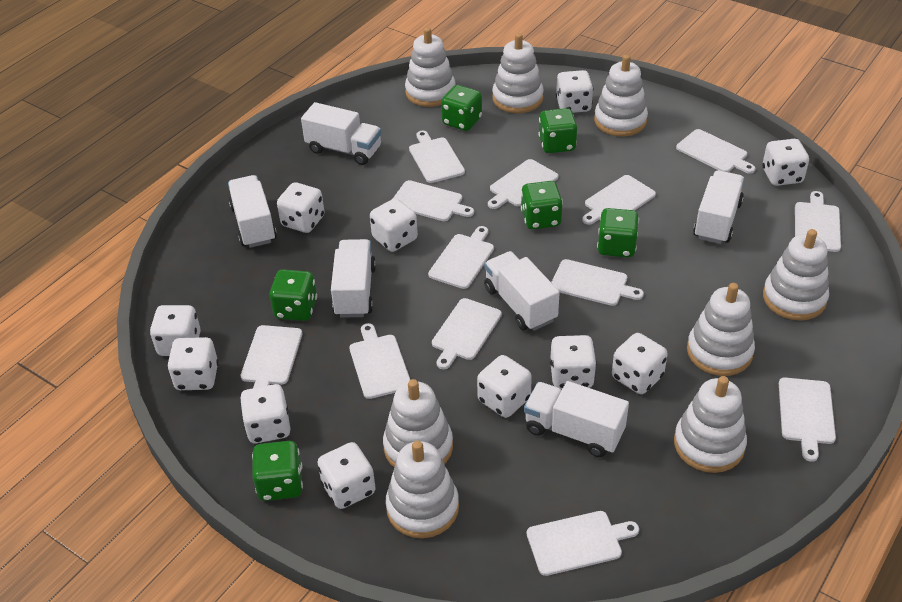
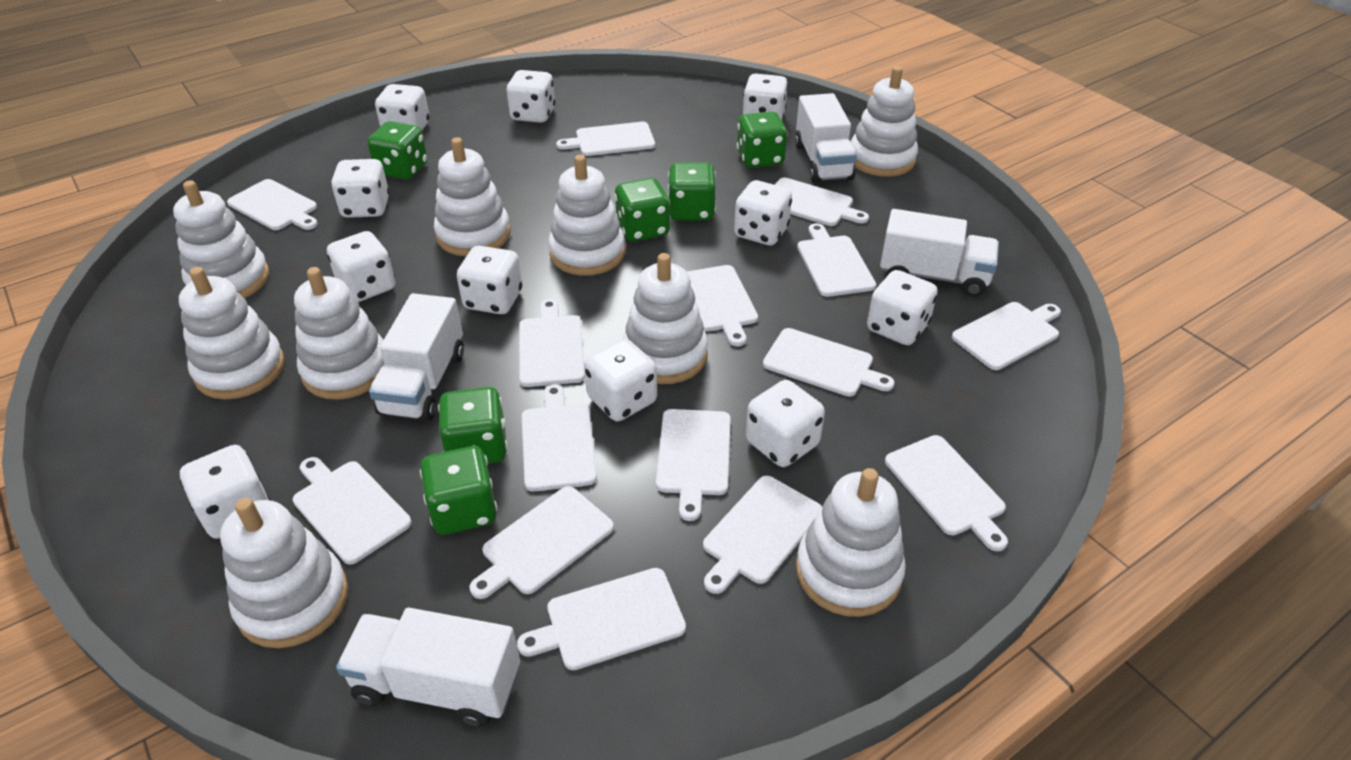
white cutting board: 13 -> 15
white stacking toy: 8 -> 9
white truck: 6 -> 4

